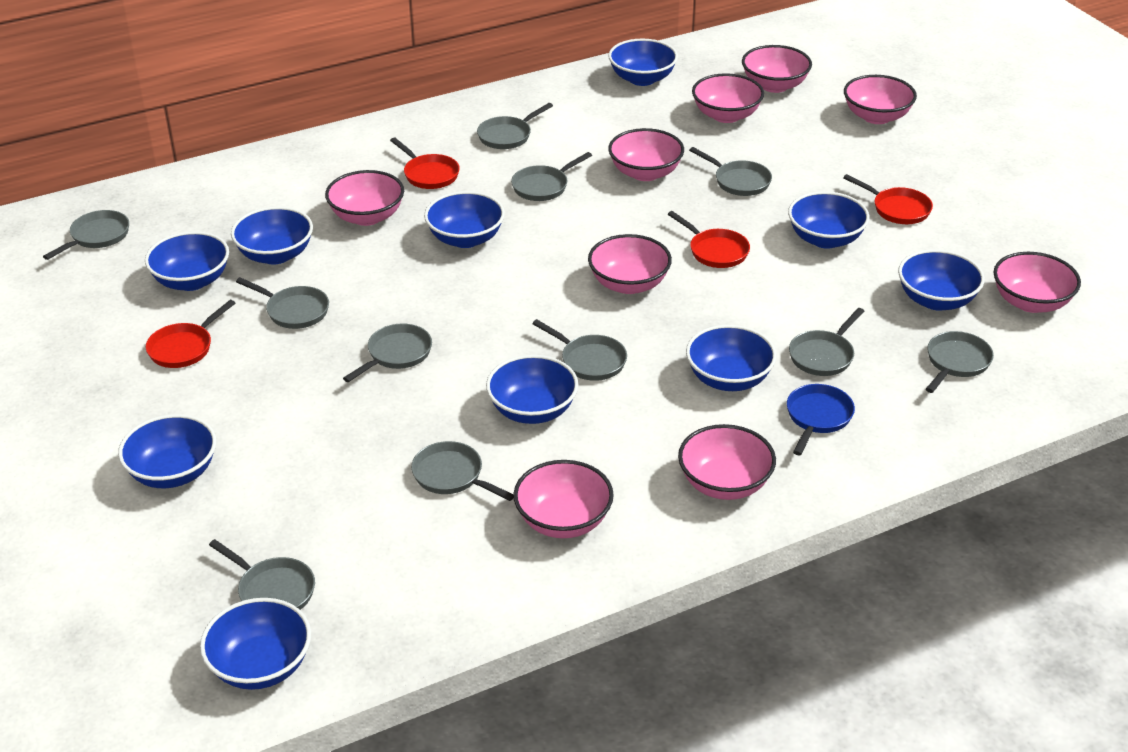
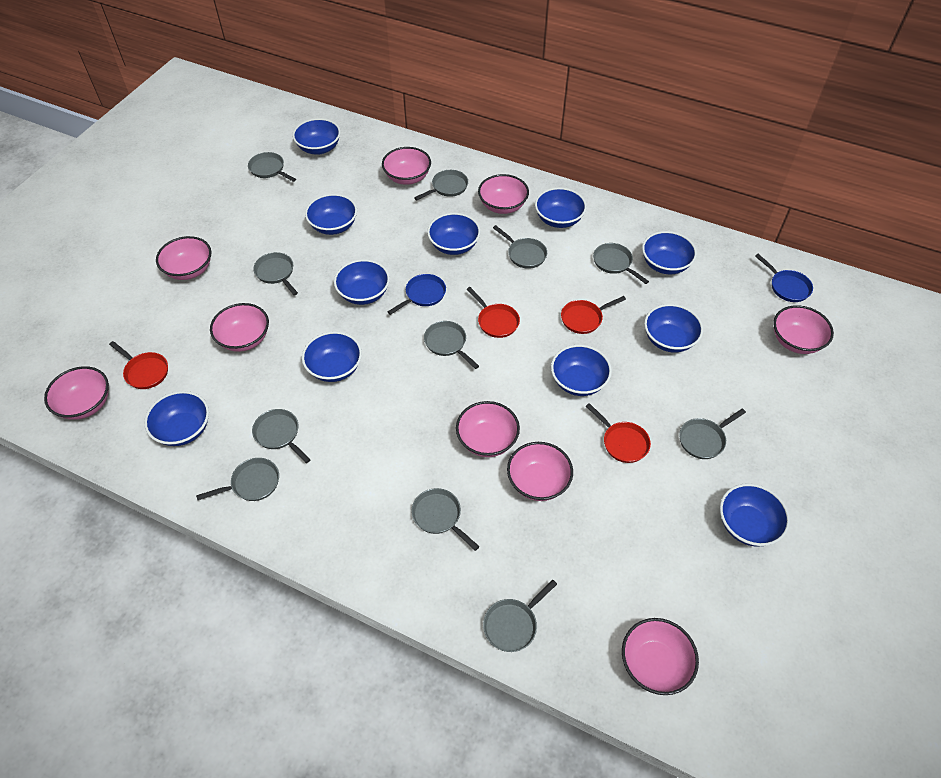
blue bowl: 10 -> 11
blue pan: 1 -> 2

